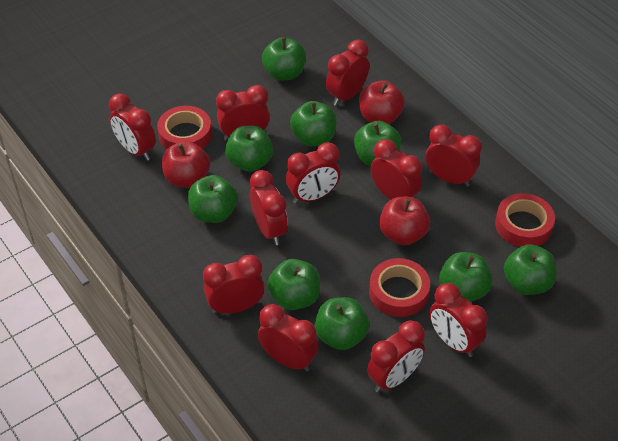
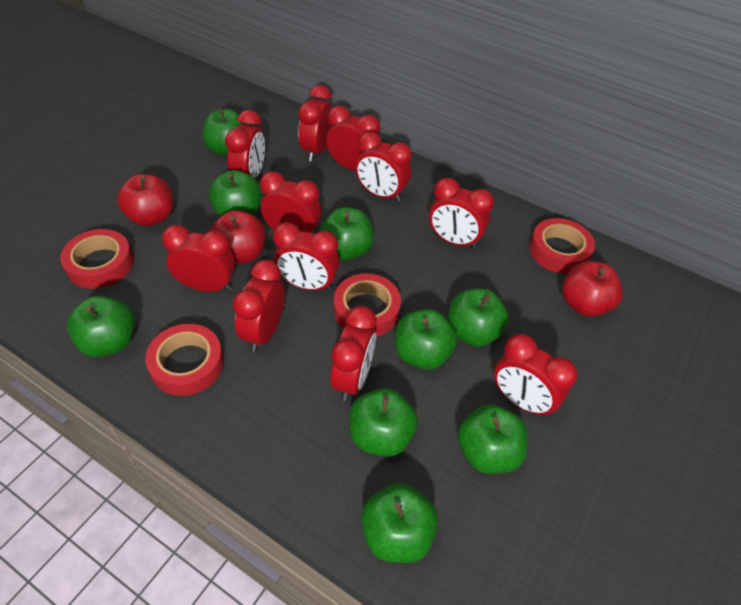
red tape: 3 -> 4

